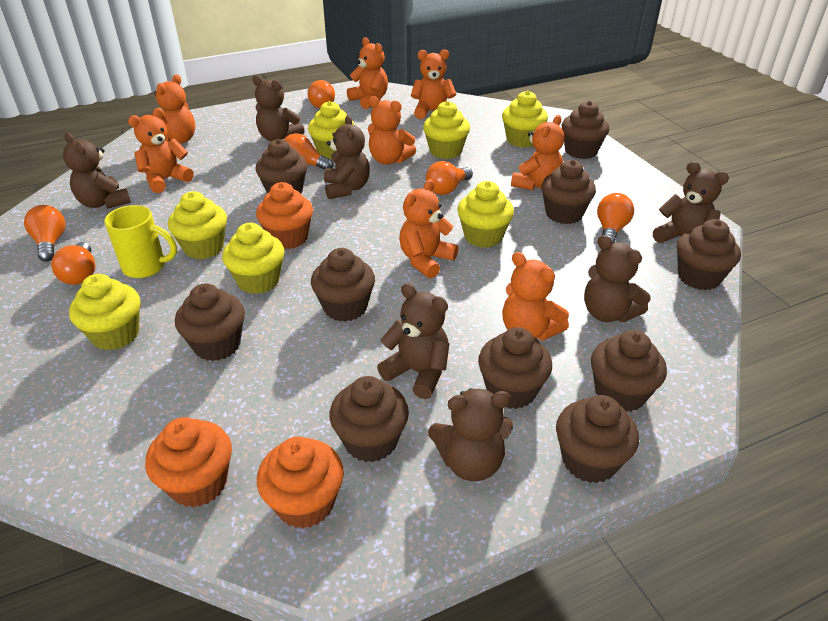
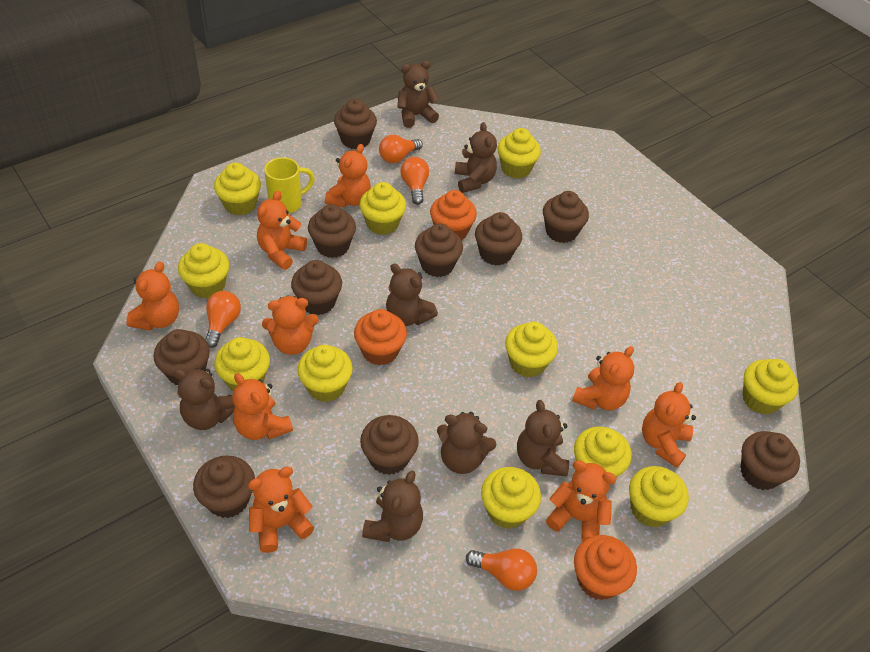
orange light bulb: 6 -> 4
orange teddy bear: 8 -> 9
yellow cupcake: 7 -> 11

